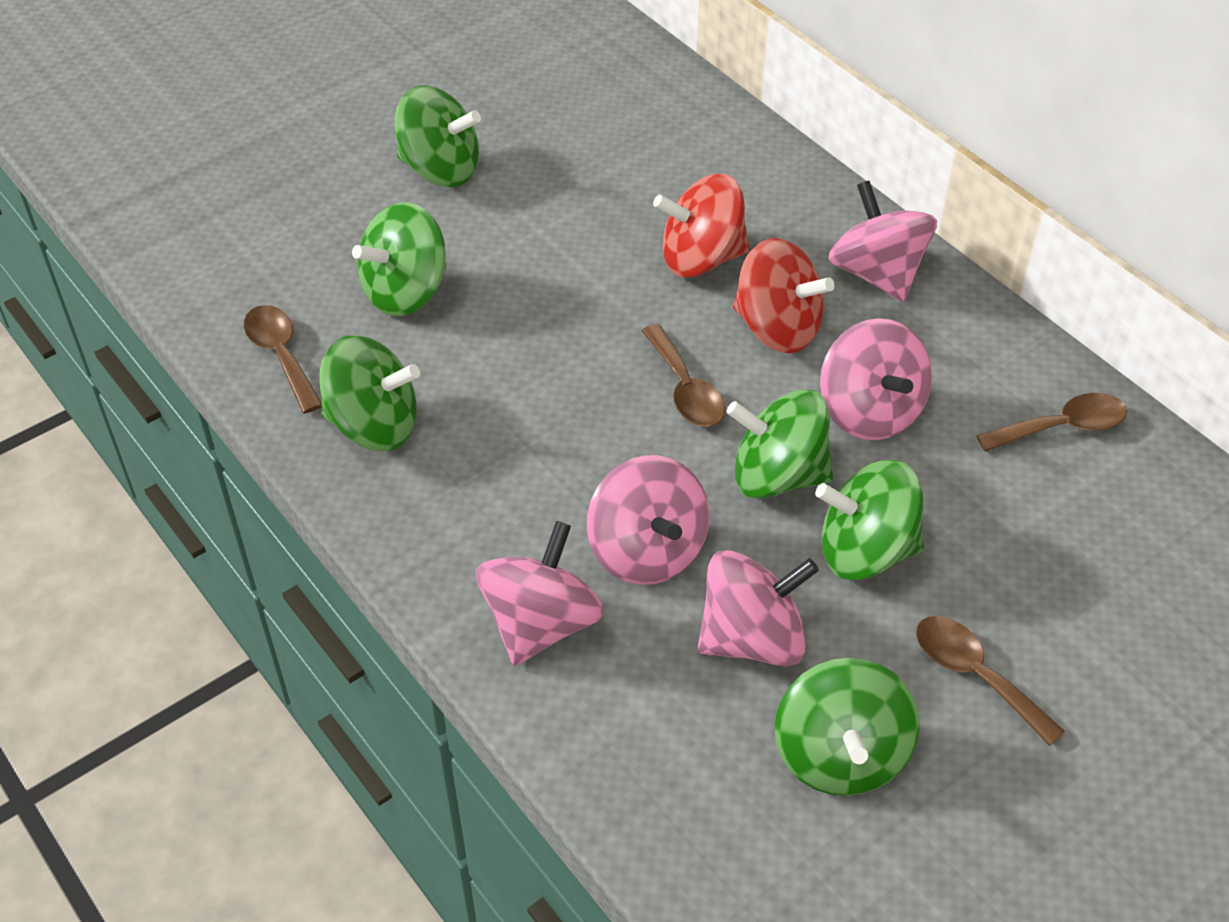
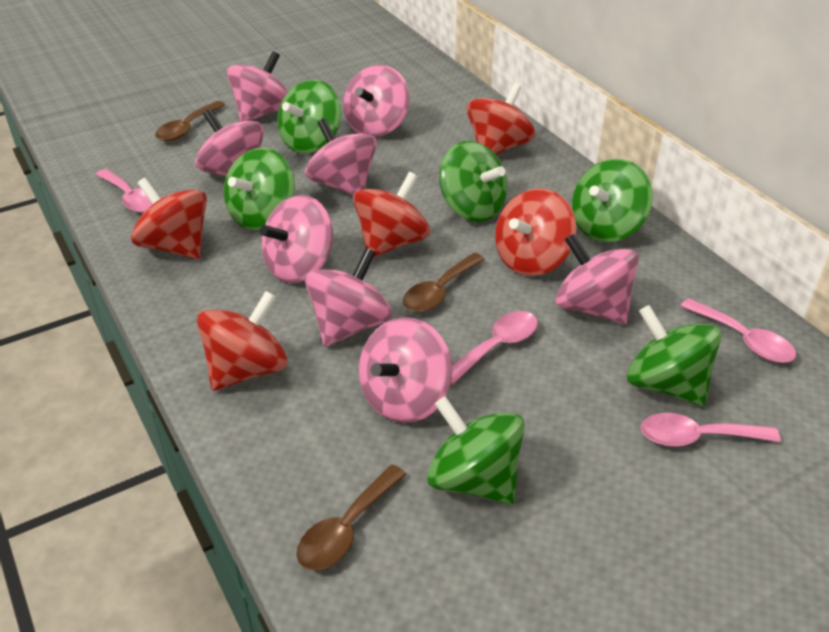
brown spoon: 4 -> 3
pink spinning top: 5 -> 8
pink spoon: 0 -> 4
red spinning top: 2 -> 5

